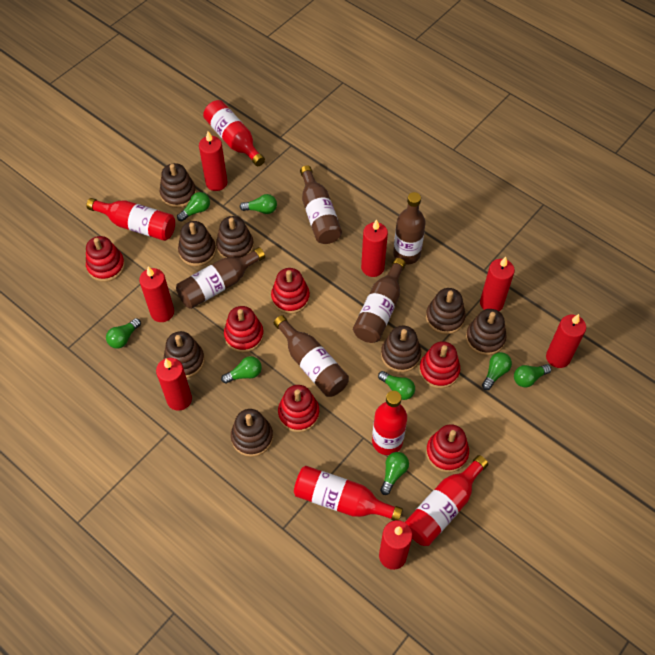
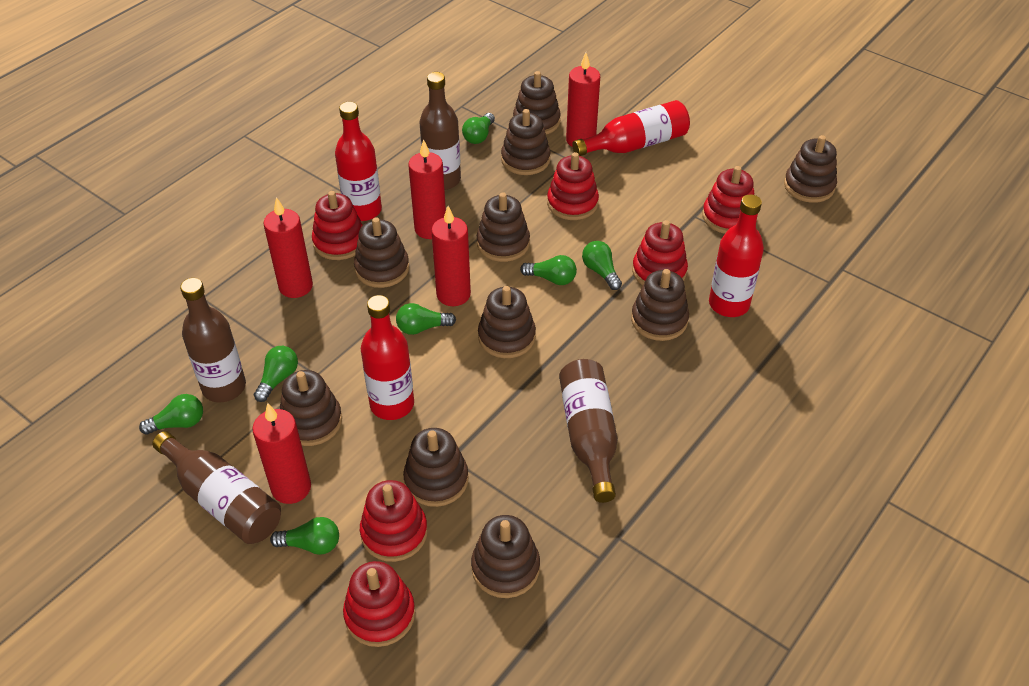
brown bottle: 5 -> 4
brown stacking toy: 8 -> 10
green light bulb: 8 -> 7
red bottle: 5 -> 4
red candle: 7 -> 5

